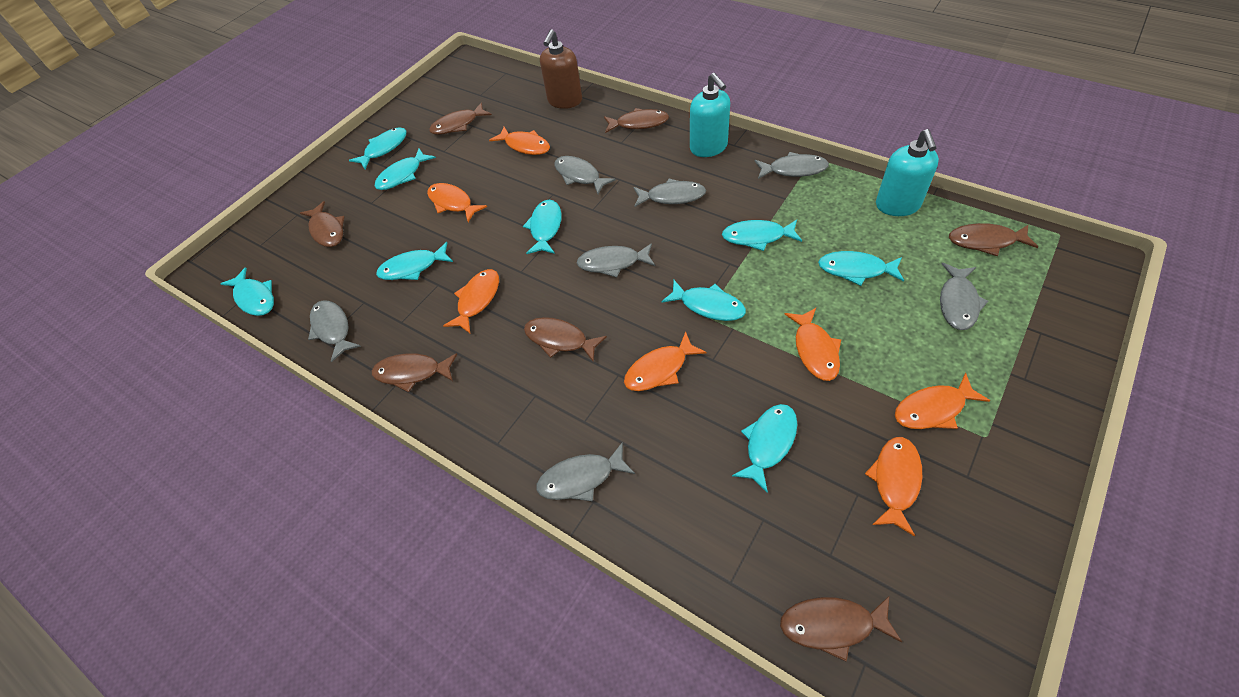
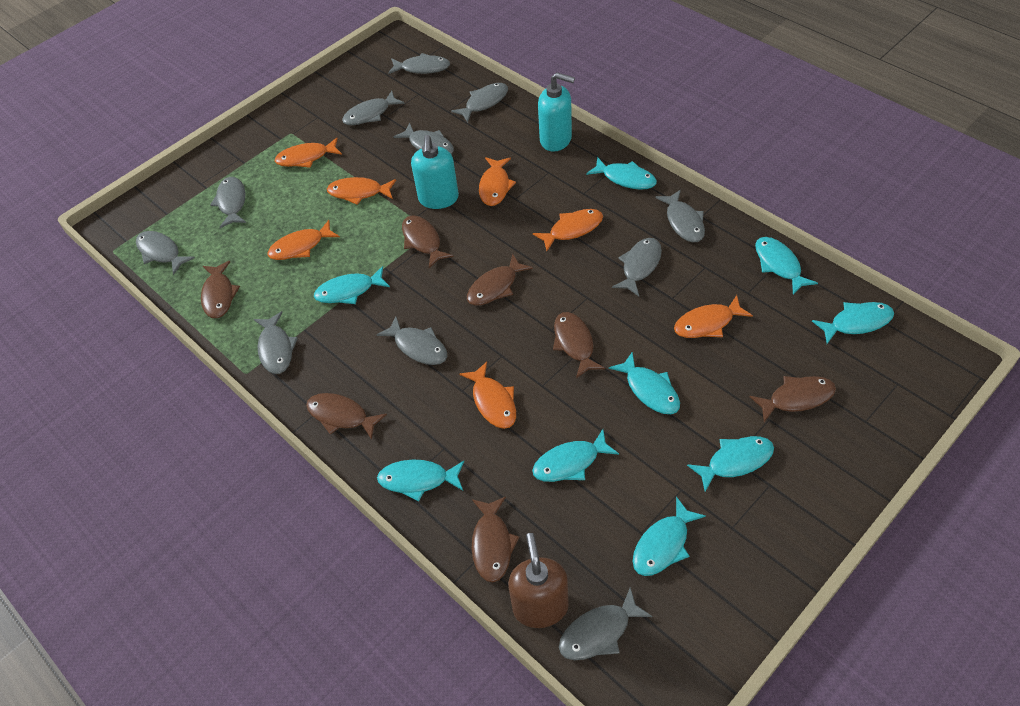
grey fish: 7 -> 11

